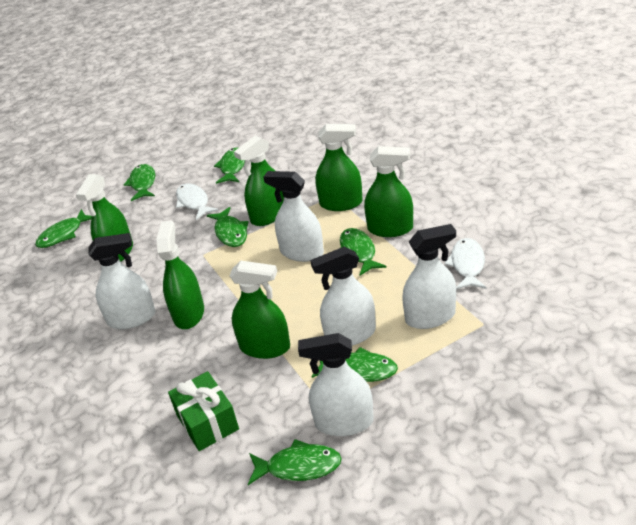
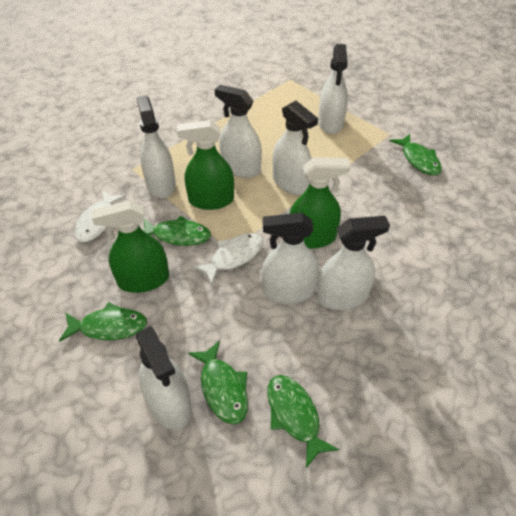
green fish: 7 -> 5
green gift: 1 -> 0
green spray bottle: 6 -> 3
white spray bottle: 5 -> 7

